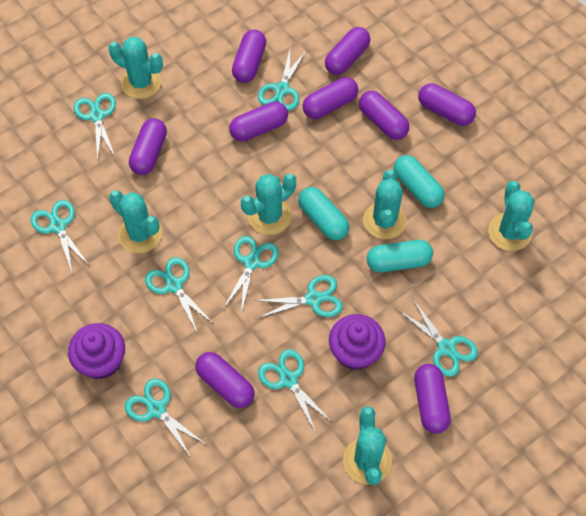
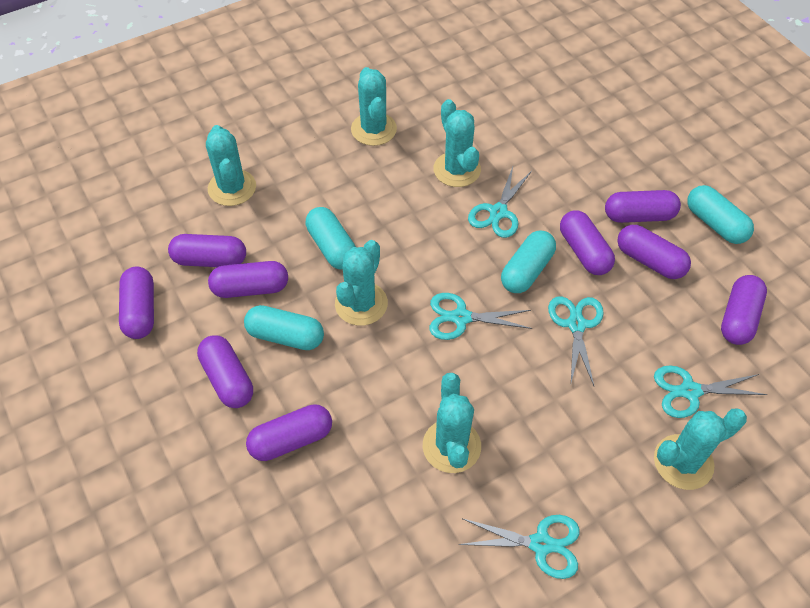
purple cupcake: 2 -> 0
turquoise capsule: 3 -> 4
turquoise scissors: 9 -> 5

